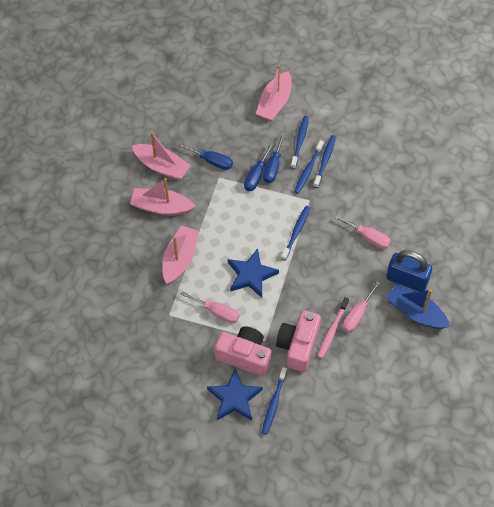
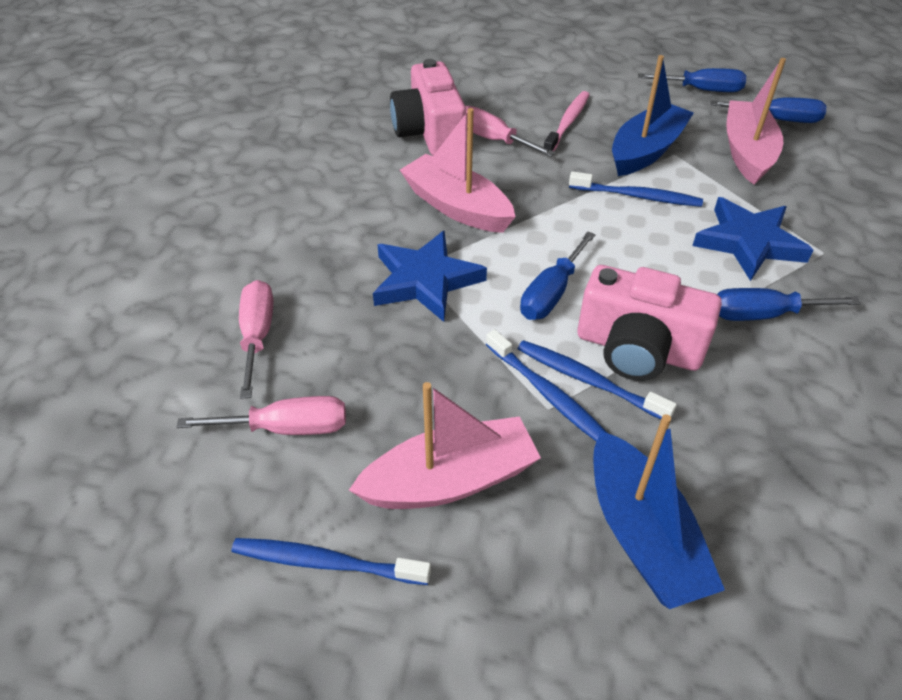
blue boat: 1 -> 2
blue padlock: 1 -> 0
blue screwdriver: 3 -> 4
blue toothbrush: 5 -> 4
pink boat: 4 -> 3

